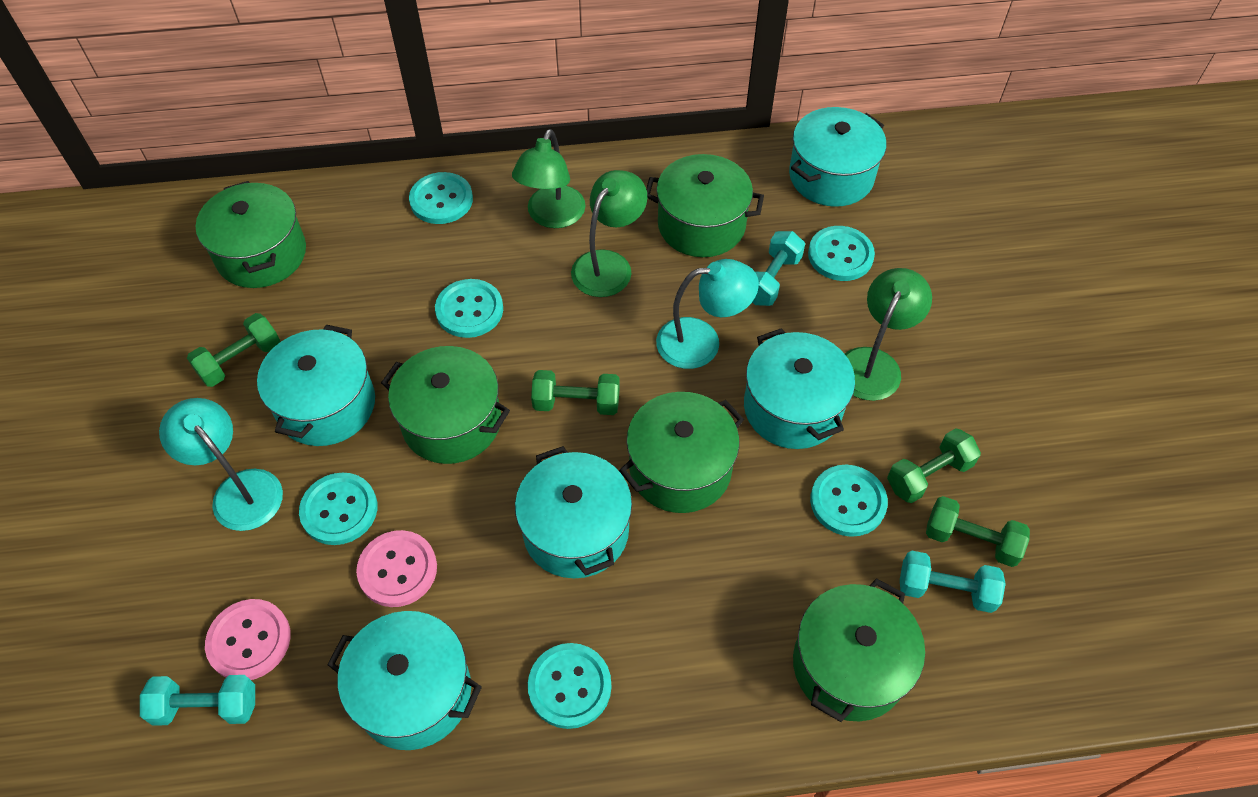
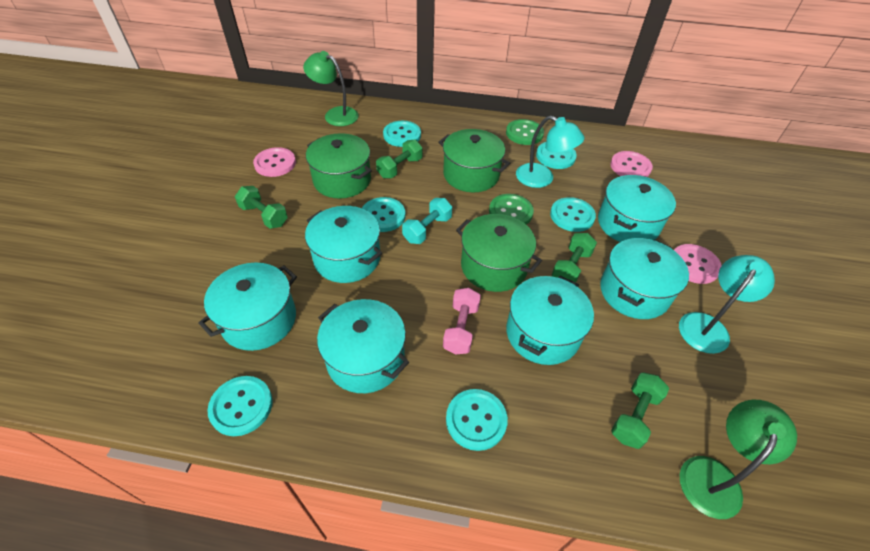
green button: 0 -> 2
green lamp: 3 -> 2
green pot: 5 -> 3
pink button: 2 -> 3
pink dumbbell: 0 -> 1
turquoise dumbbell: 3 -> 1
turquoise pot: 5 -> 6

